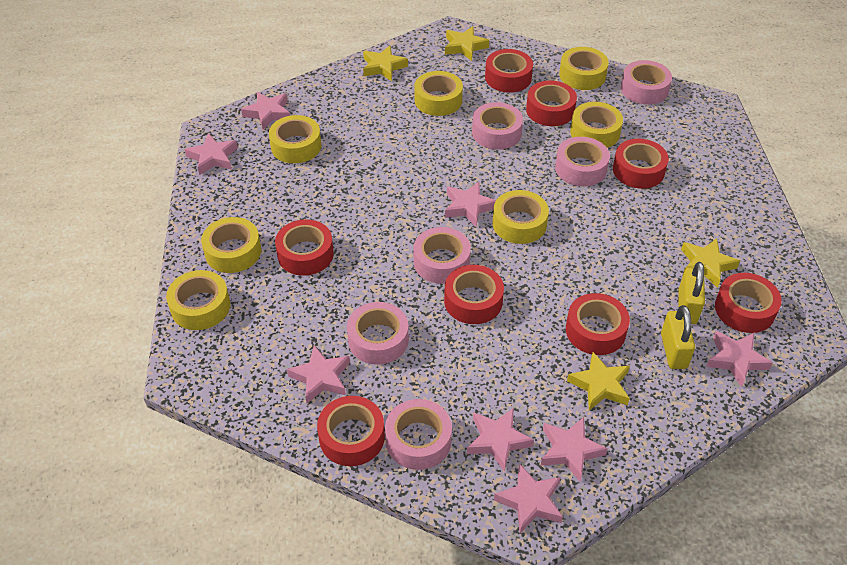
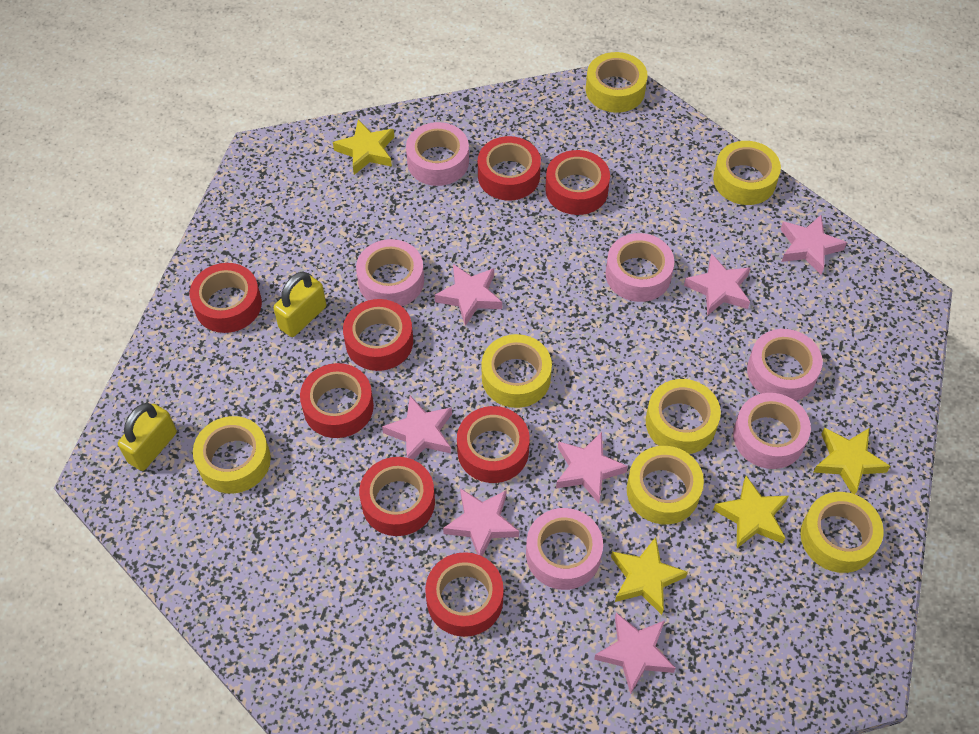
pink star: 8 -> 7

